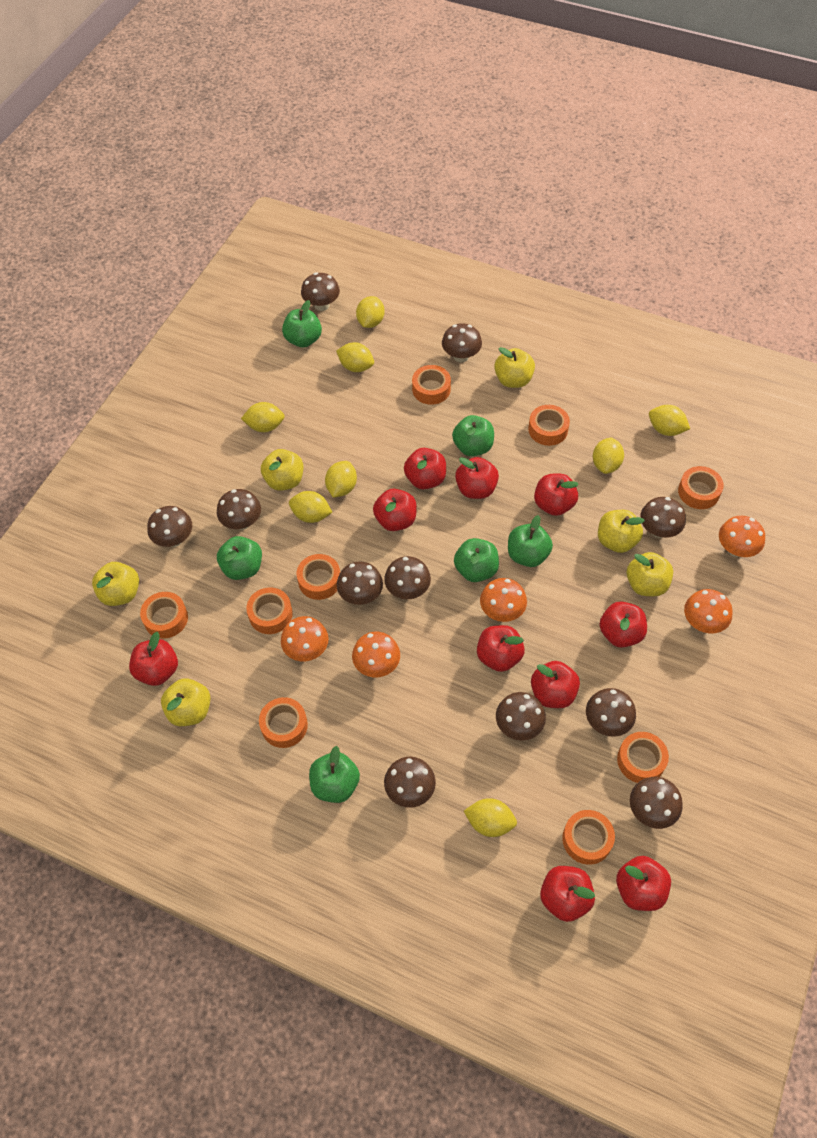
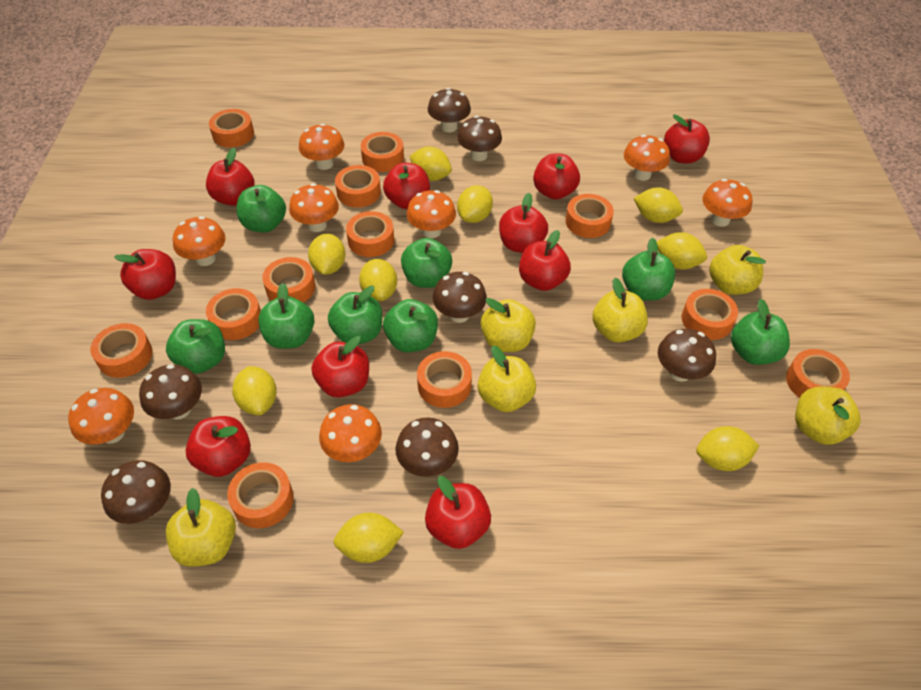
brown mushroom: 11 -> 7
green apple: 6 -> 8
orange mushroom: 5 -> 8
orange tape: 9 -> 12
yellow lemon: 8 -> 9

